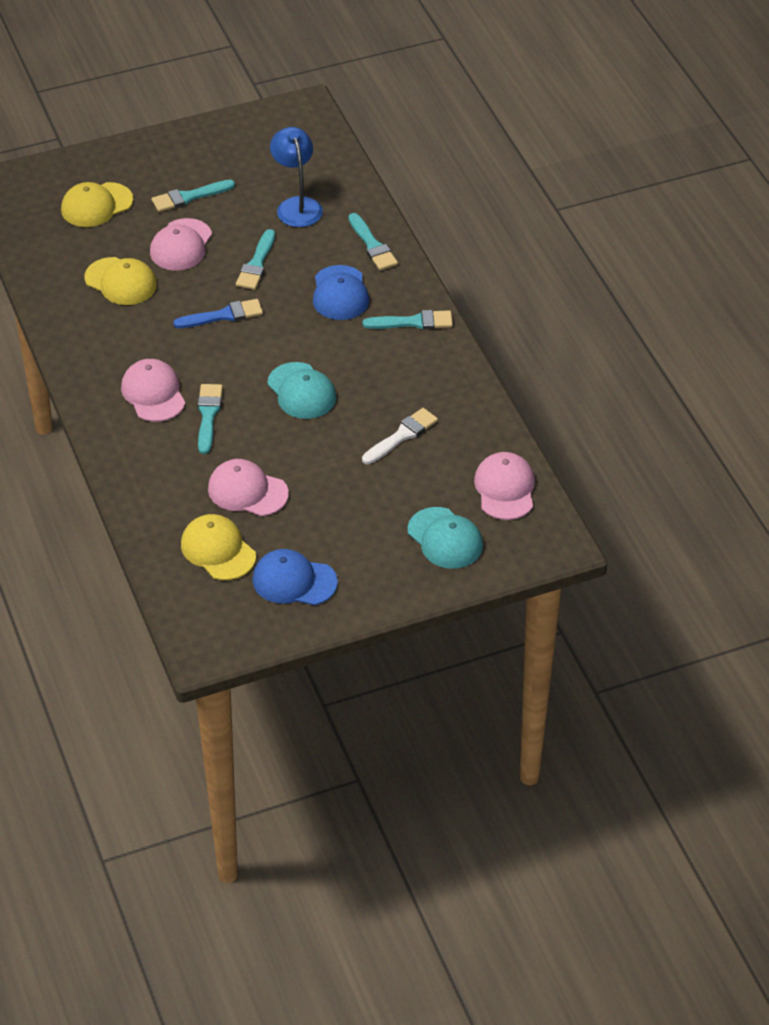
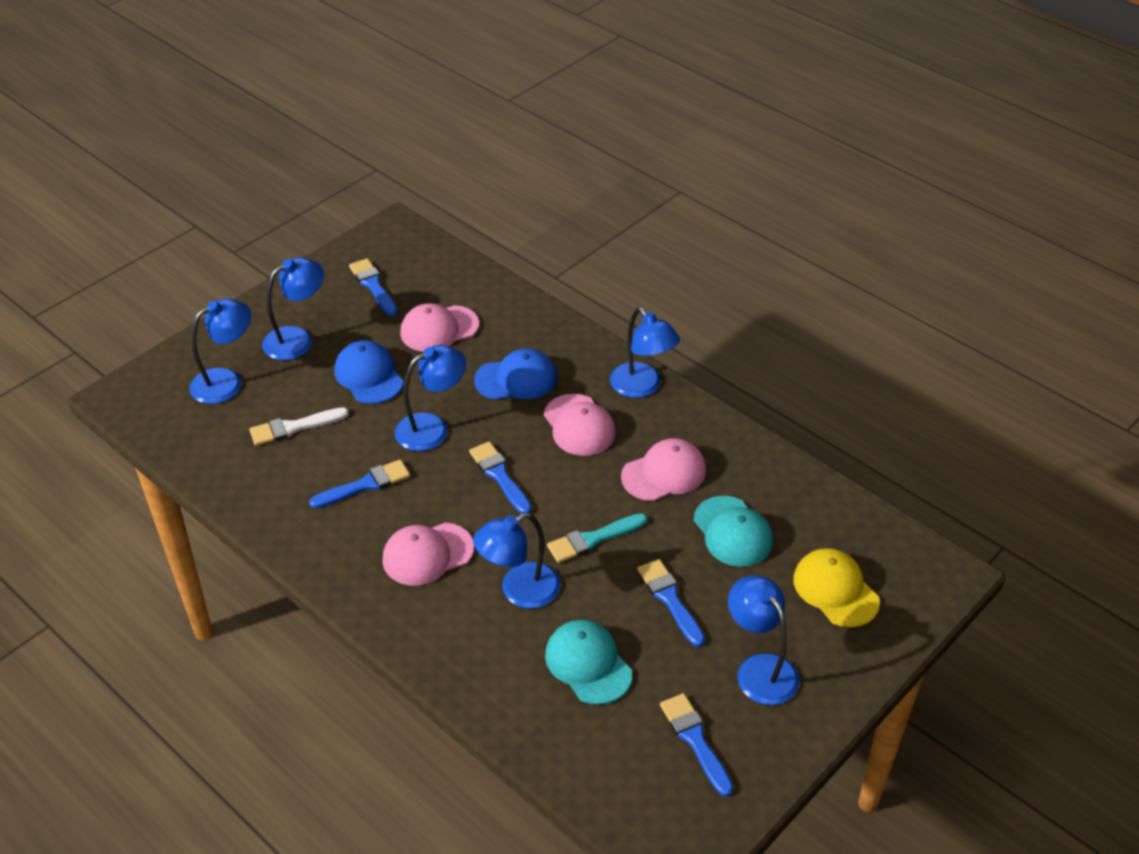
blue brush: 1 -> 5
blue lamp: 1 -> 6
turquoise brush: 5 -> 1
yellow cap: 3 -> 1

